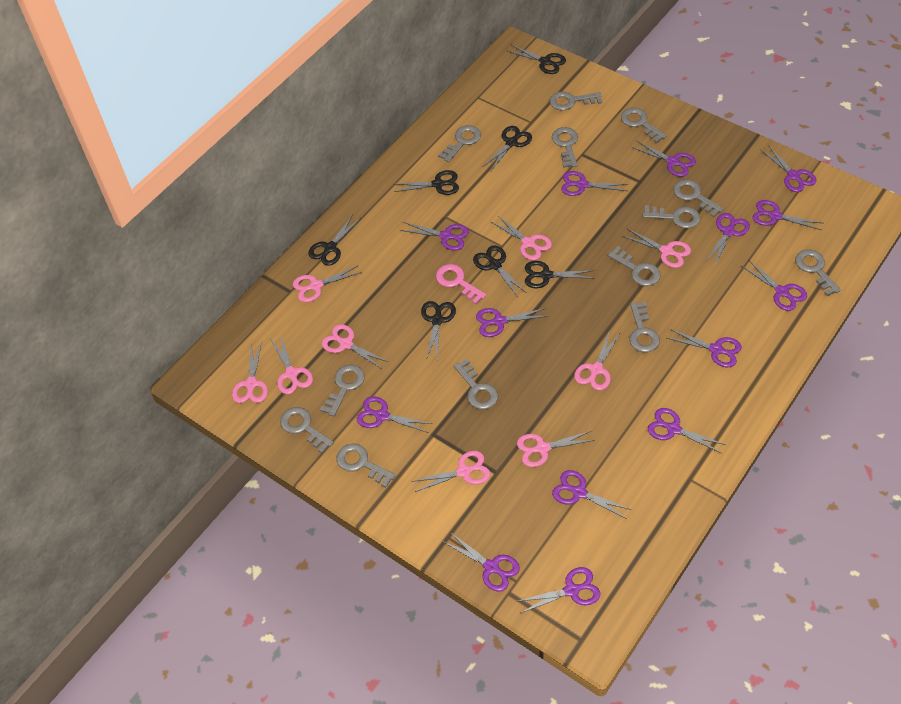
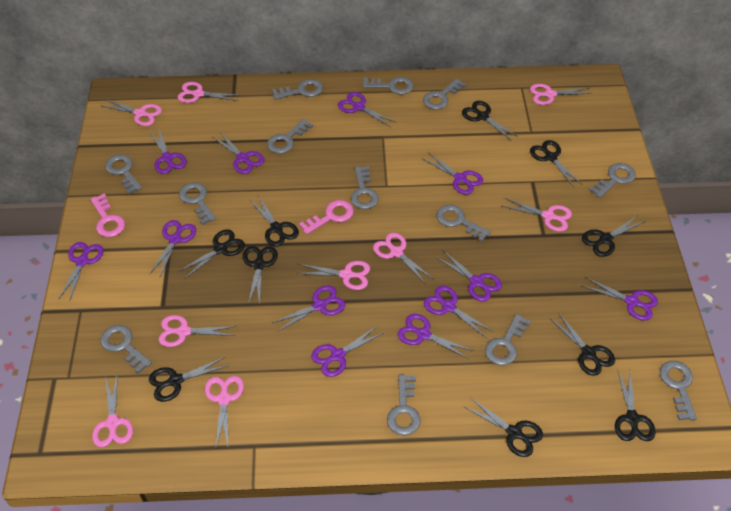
black scissors: 7 -> 10
pink key: 1 -> 2
purple scissors: 14 -> 12

